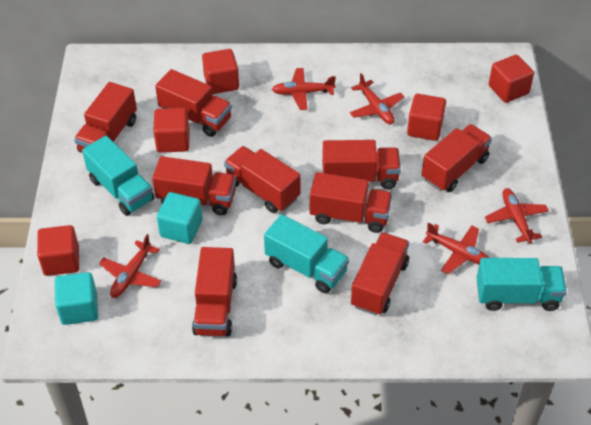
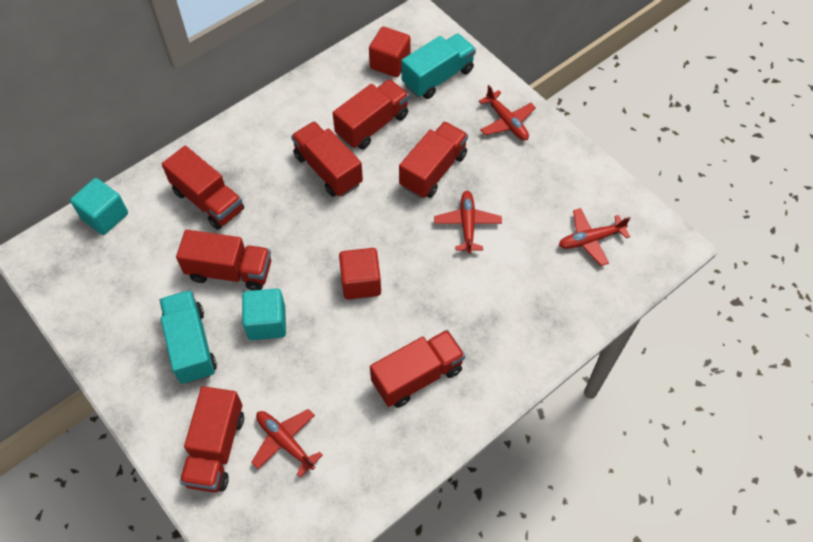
red cube: 5 -> 2
red plane: 5 -> 4
red truck: 9 -> 7
turquoise truck: 3 -> 2

